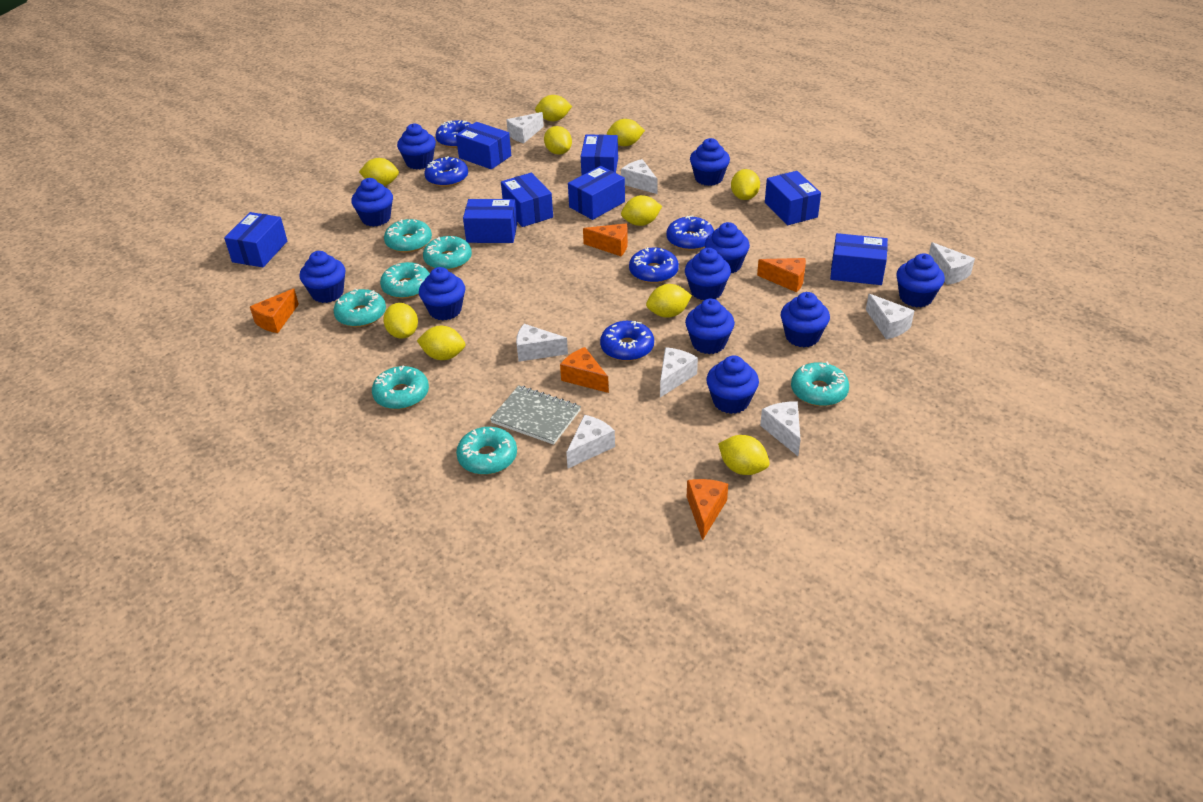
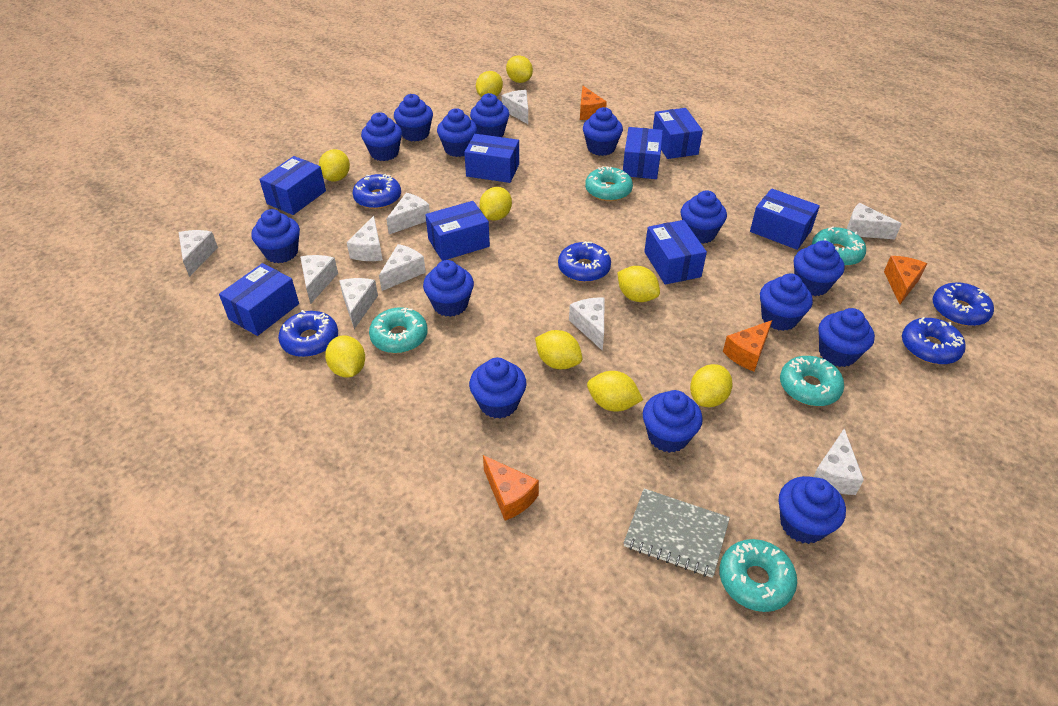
blue cupcake: 11 -> 14
orange cheese: 5 -> 4
turquoise donut: 7 -> 5
white cheese: 8 -> 10
yellow lemon: 10 -> 9

